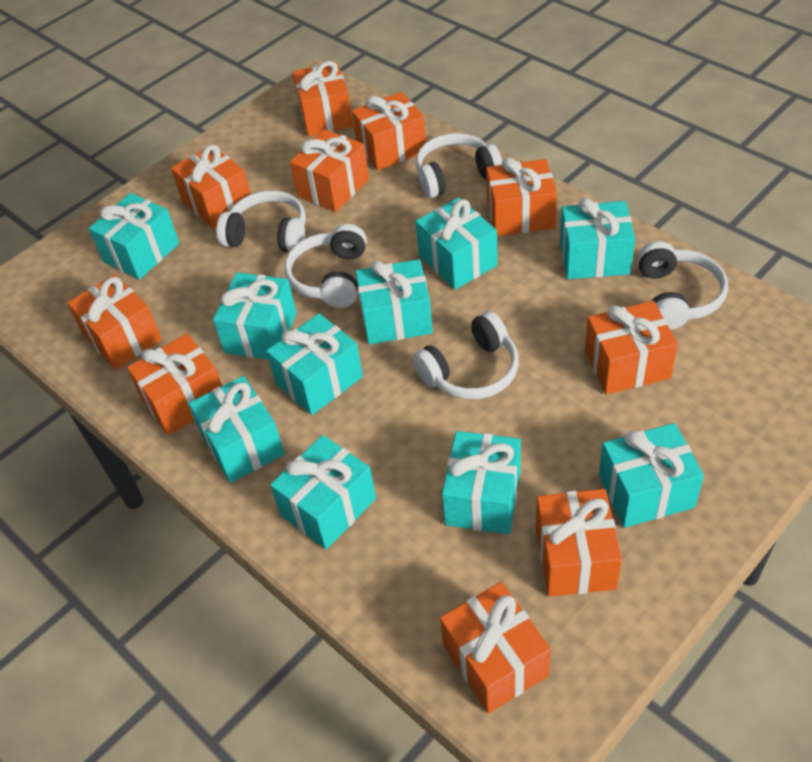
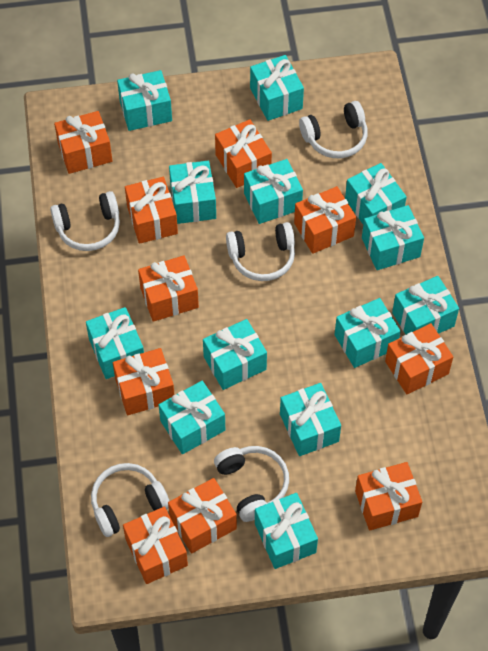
turquoise gift: 10 -> 13

